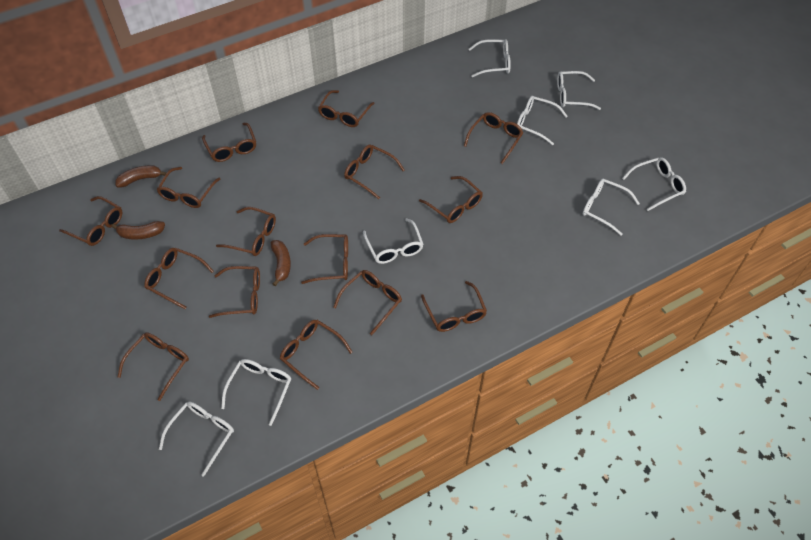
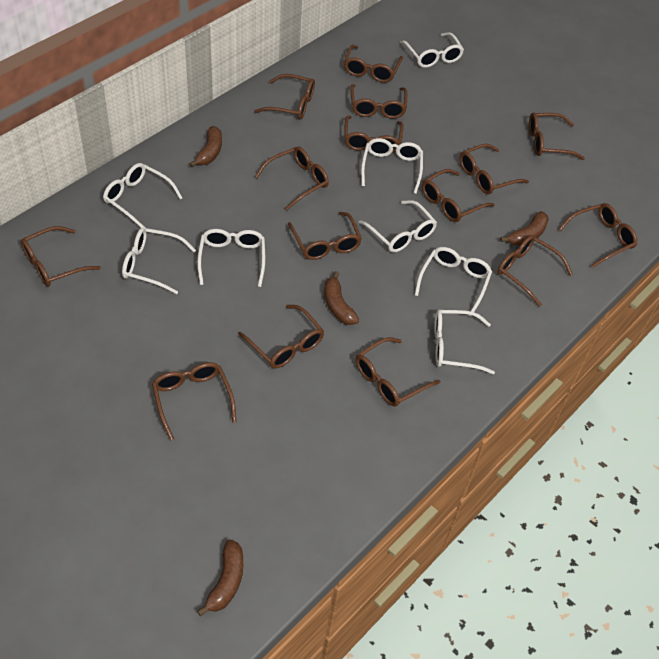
brown banana: 3 -> 4

